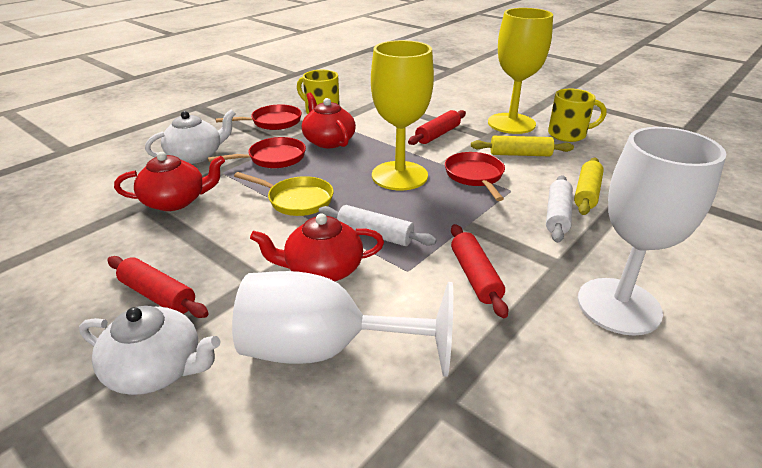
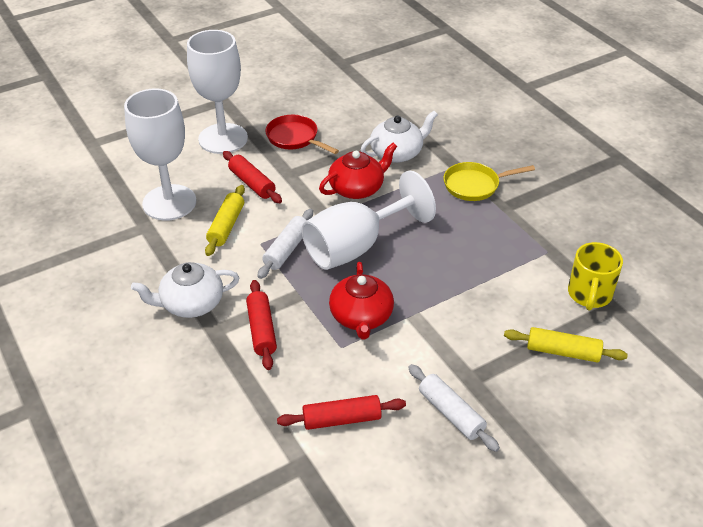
red pan: 3 -> 1
red teapot: 3 -> 2
white goblet: 2 -> 3
yellow goblet: 2 -> 0
yellow mug: 2 -> 1

